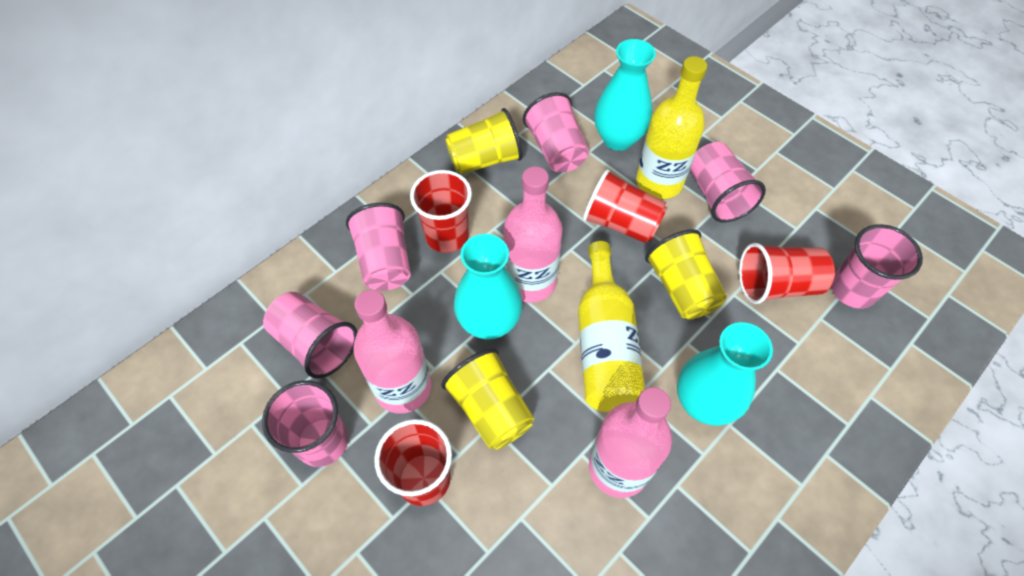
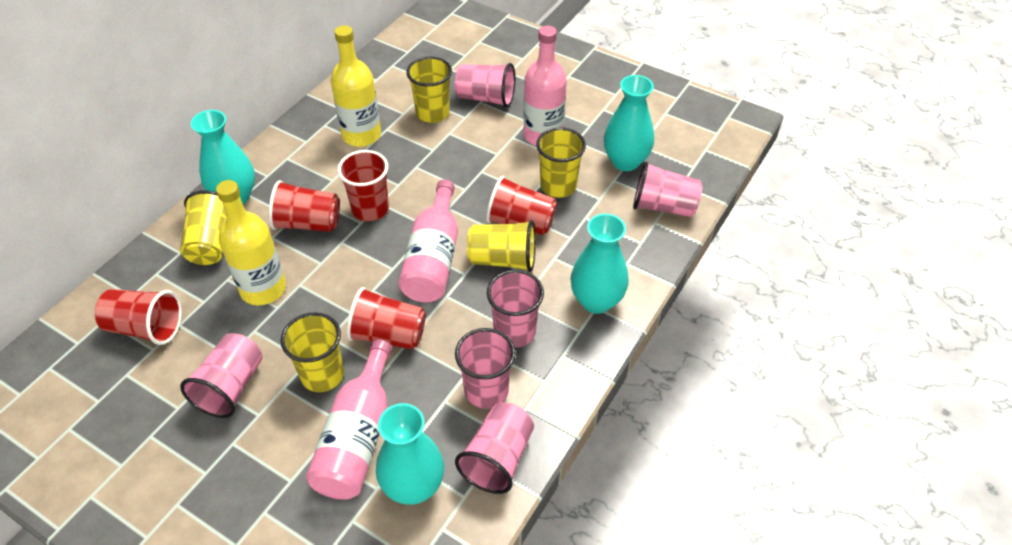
red cup: 4 -> 5
turquoise vase: 3 -> 4
yellow cup: 3 -> 5

